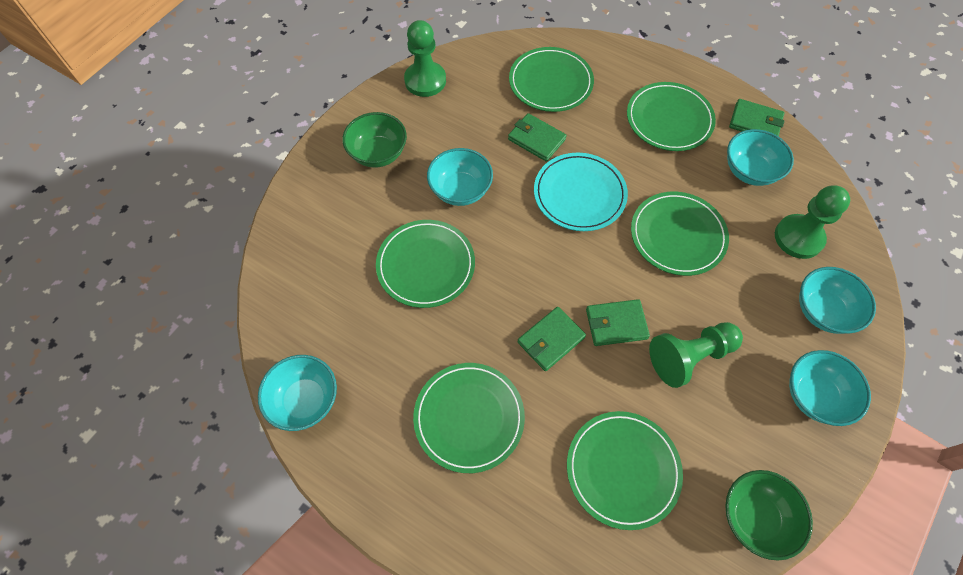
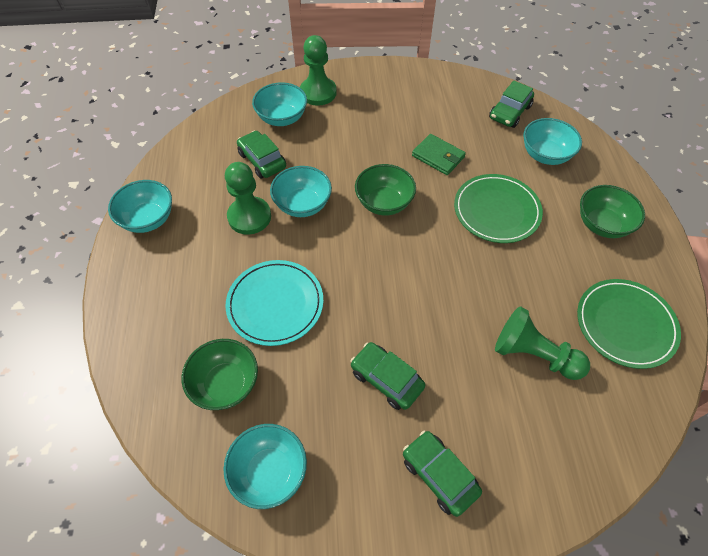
green bowl: 2 -> 3
green car: 0 -> 4
green plate: 6 -> 2
green wallet: 4 -> 1

